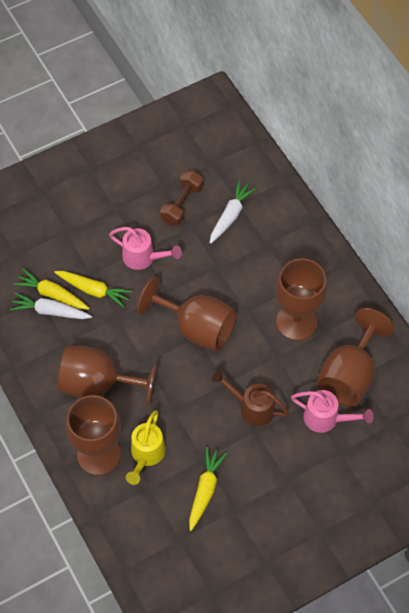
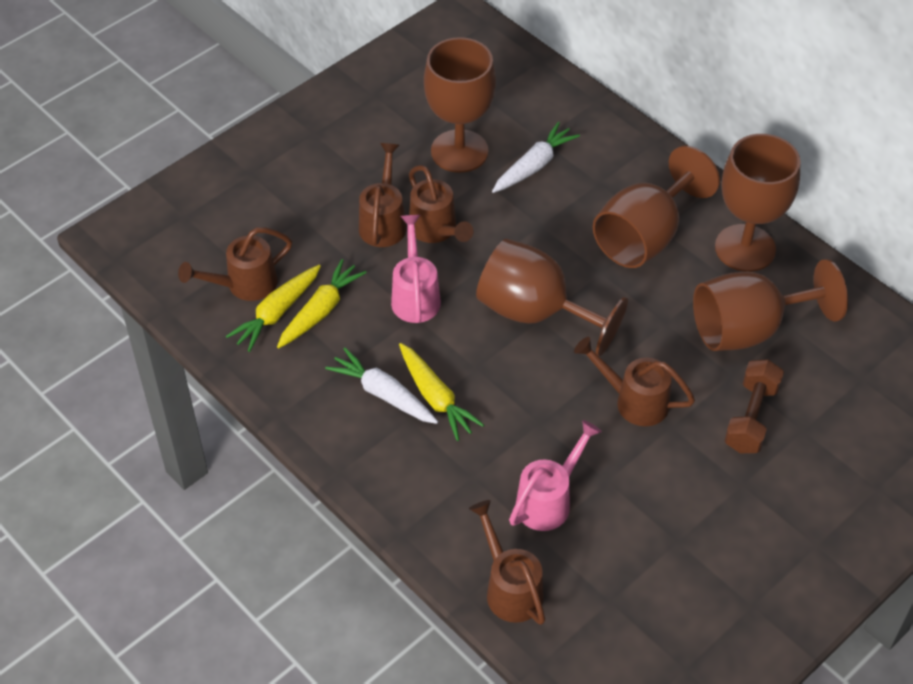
brown watering can: 1 -> 5
yellow watering can: 1 -> 0

